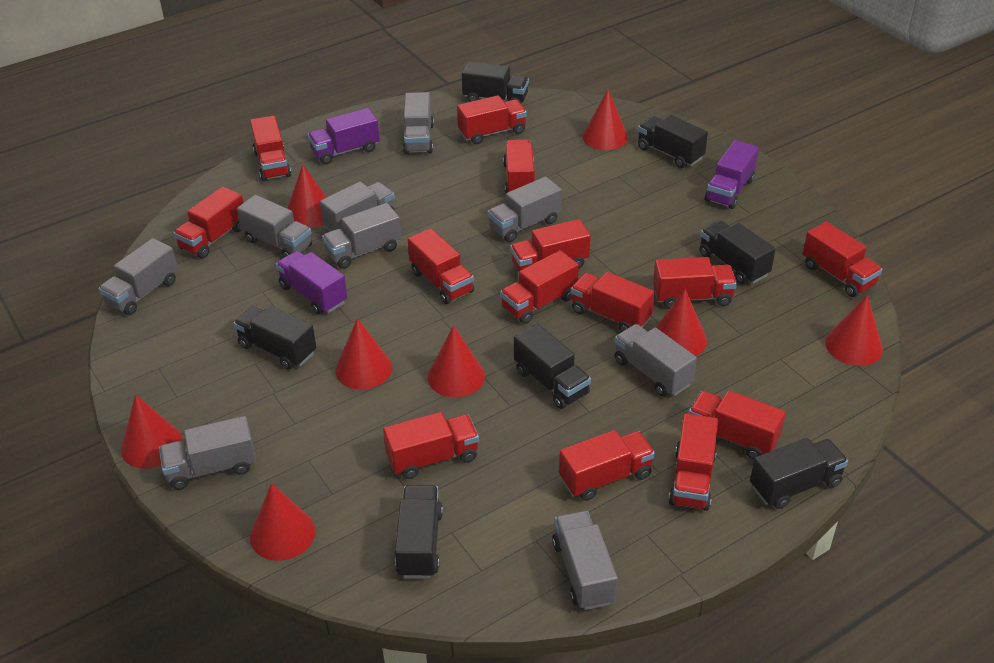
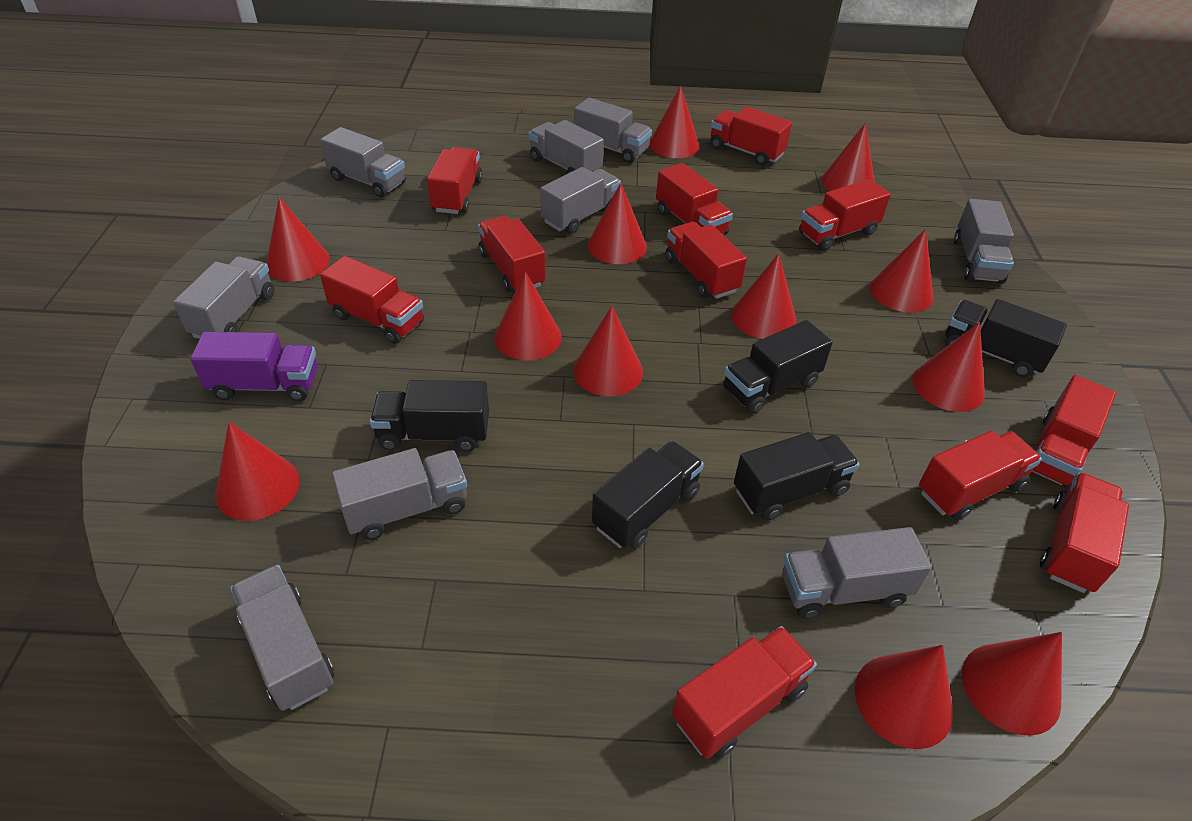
black truck: 7 -> 5
purple truck: 3 -> 1
red cone: 8 -> 12
red truck: 14 -> 11

